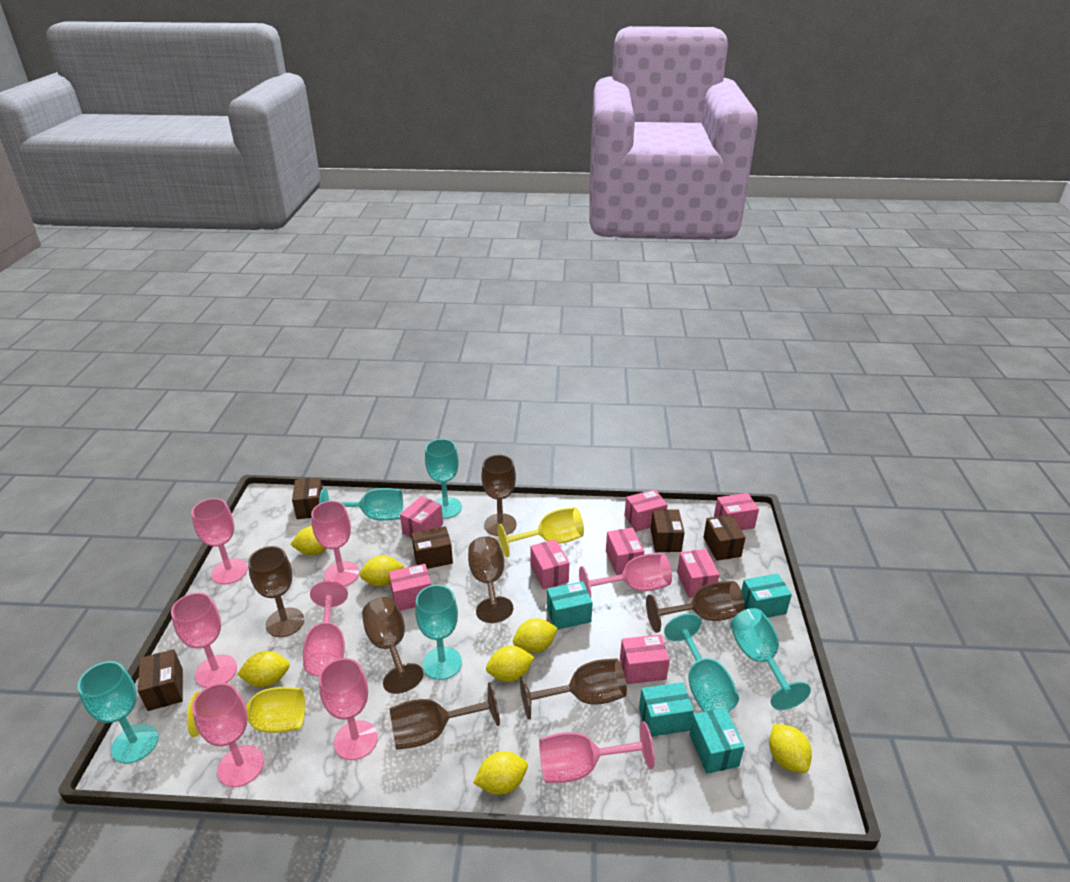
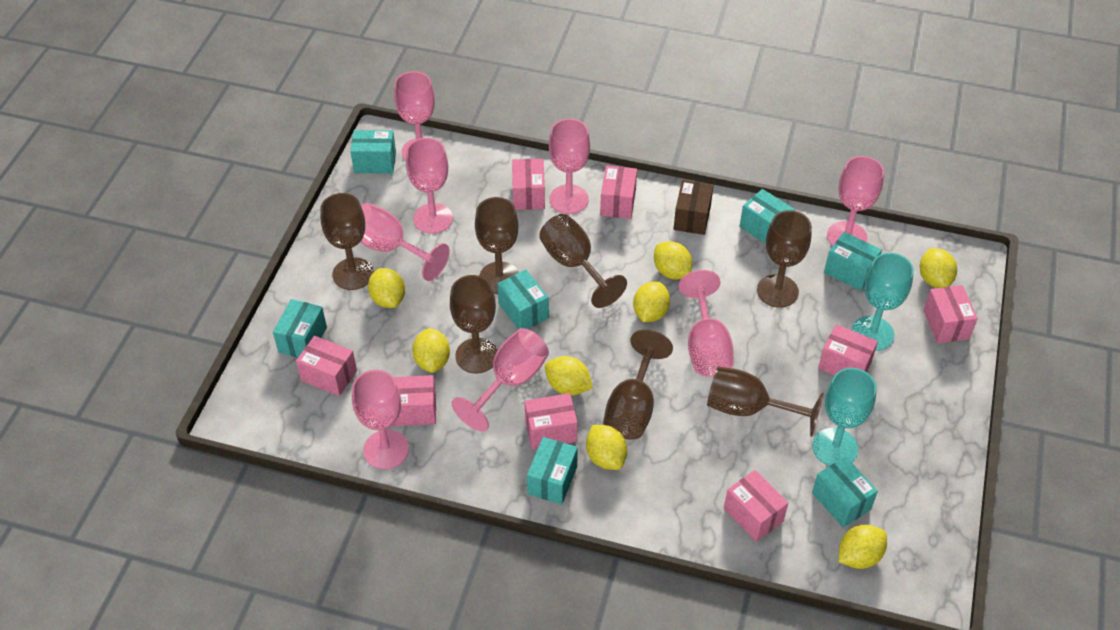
brown box: 5 -> 1
turquoise box: 4 -> 7
turquoise goblet: 6 -> 2
yellow goblet: 2 -> 0
yellow lemon: 7 -> 8

